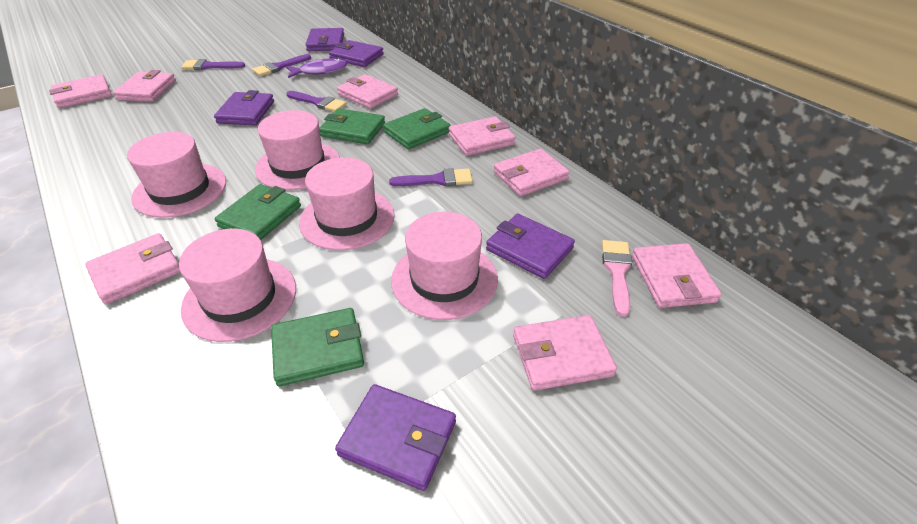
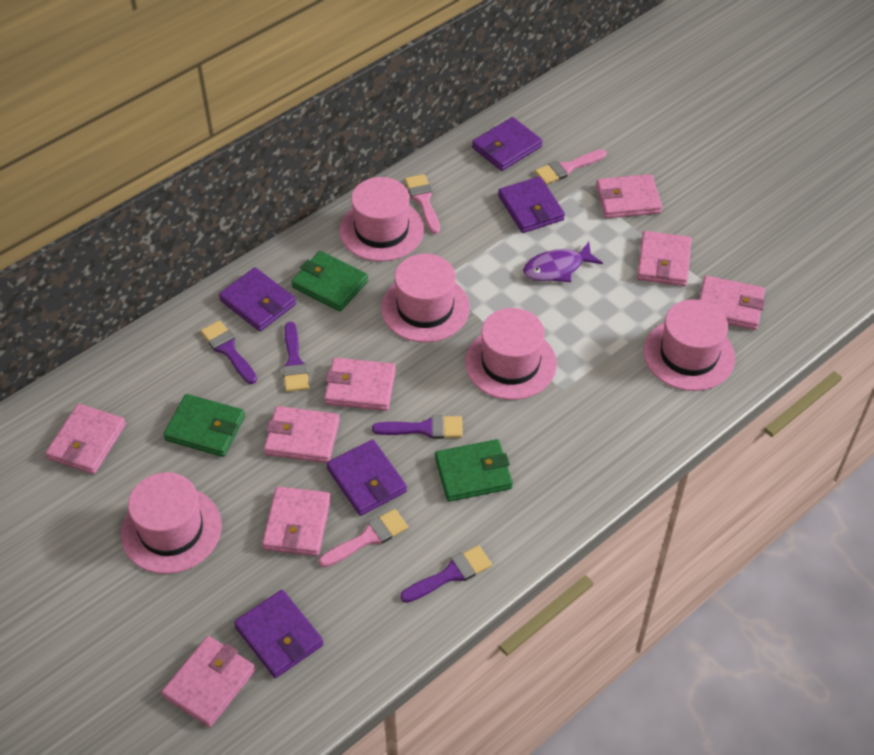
green wallet: 4 -> 3
pink brush: 1 -> 3

